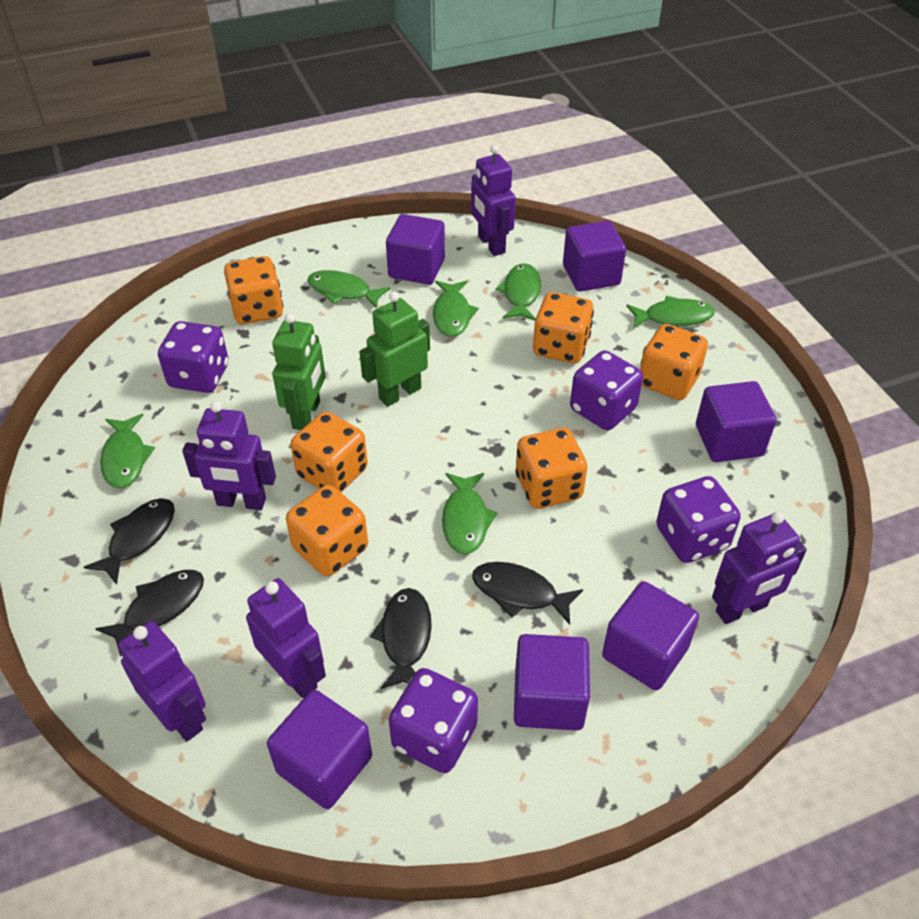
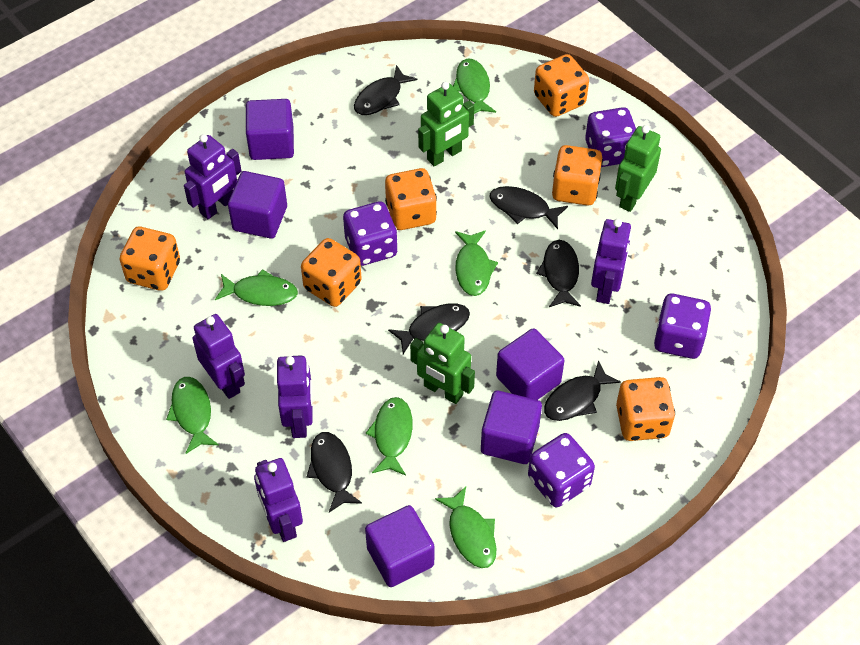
black fish: 4 -> 6
green robot: 2 -> 3
purple cube: 6 -> 5

